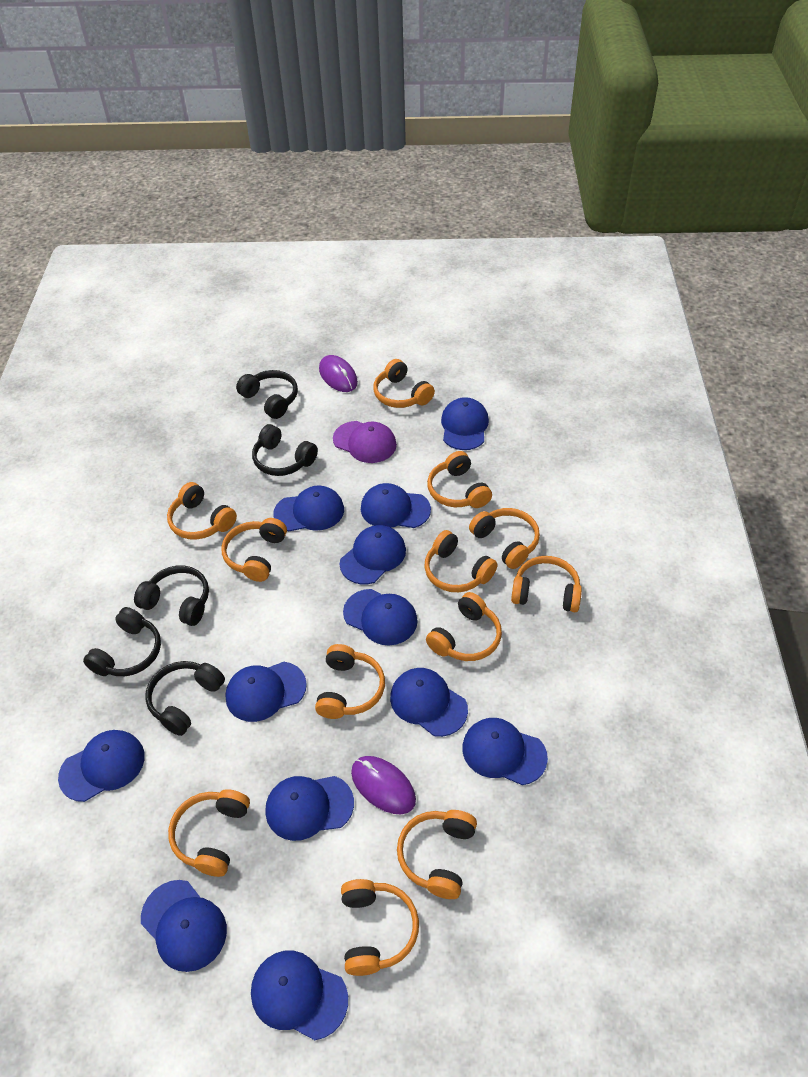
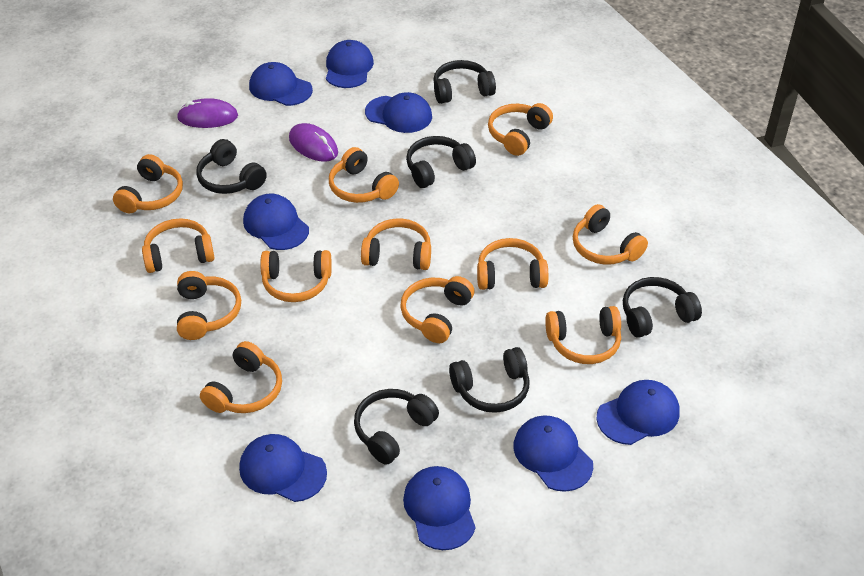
black headphones: 5 -> 6
blue cap: 12 -> 8
purple cap: 1 -> 0

